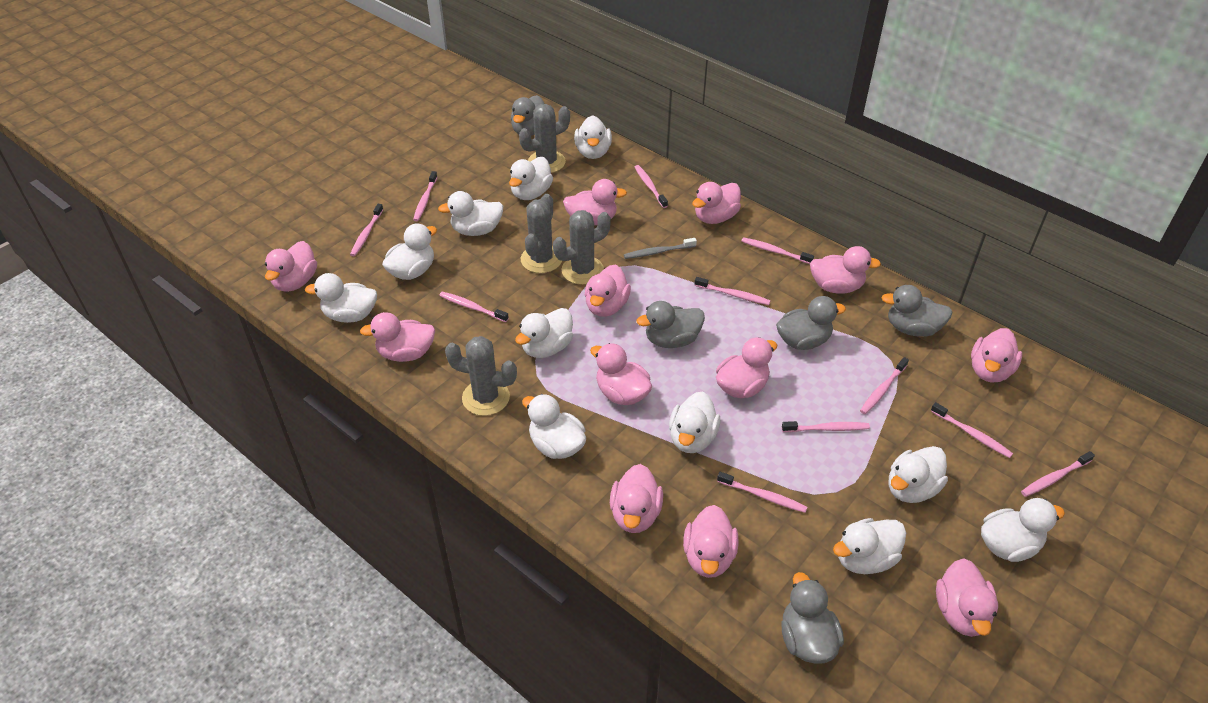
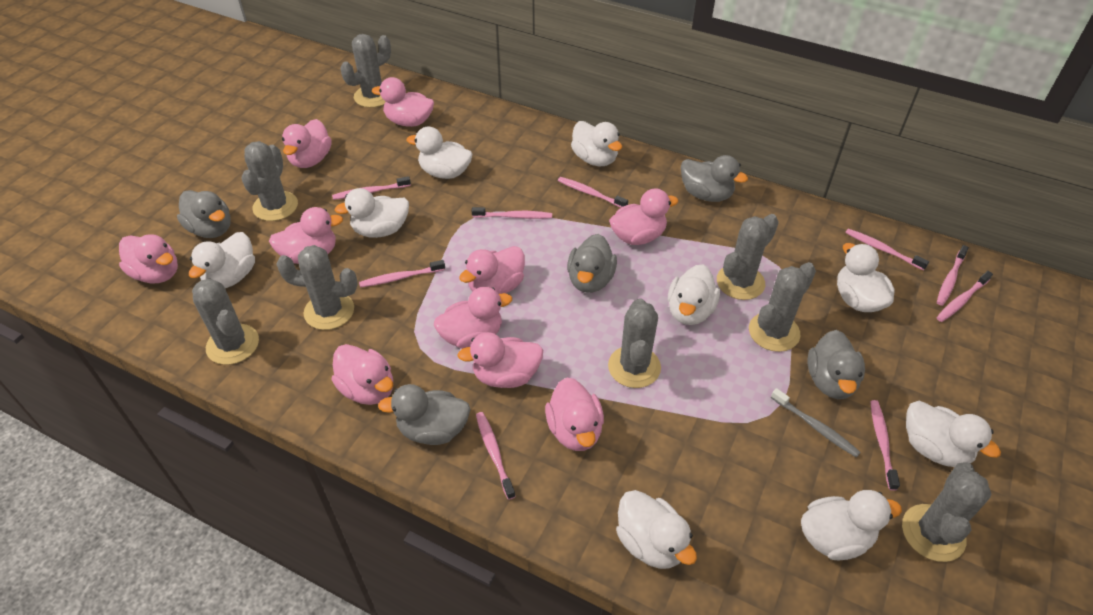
grey cactus: 4 -> 8
pink duck: 12 -> 10
pink toothbrush: 11 -> 9
white duck: 11 -> 9

